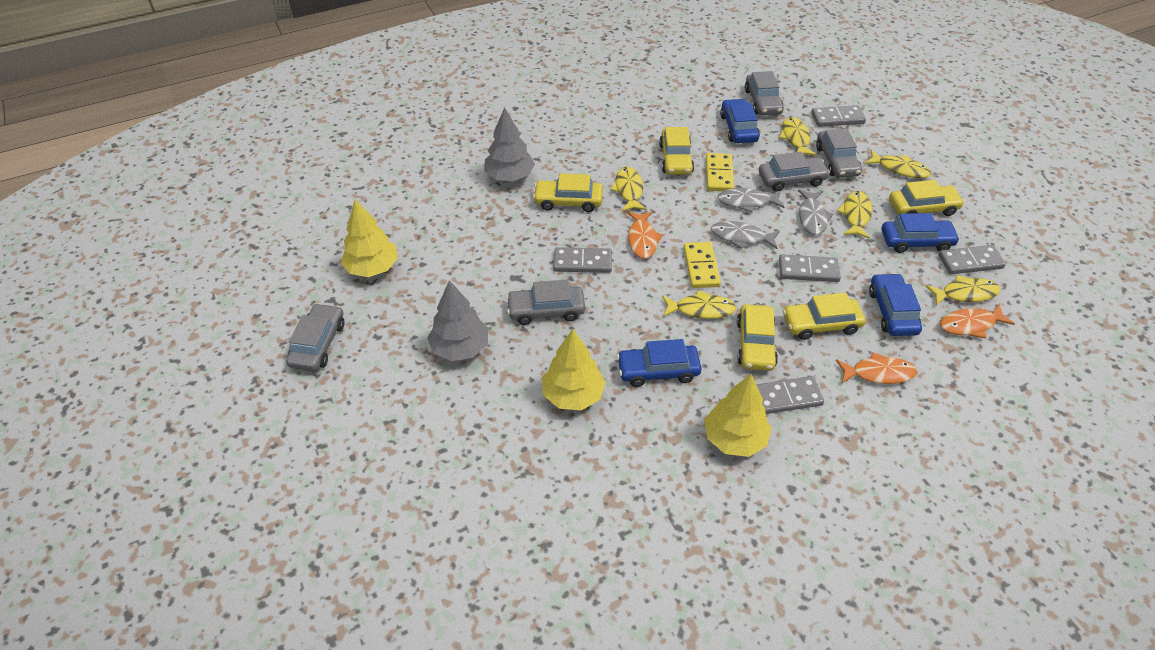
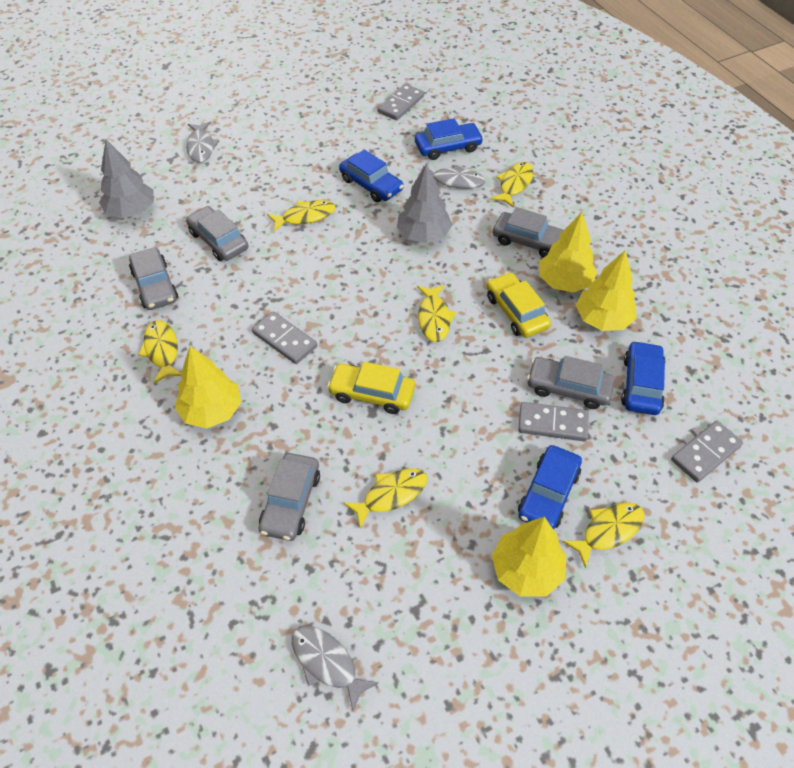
grey domino: 5 -> 4
orange fish: 3 -> 0
yellow car: 5 -> 2
yellow domino: 2 -> 0
yellow tree: 3 -> 4

